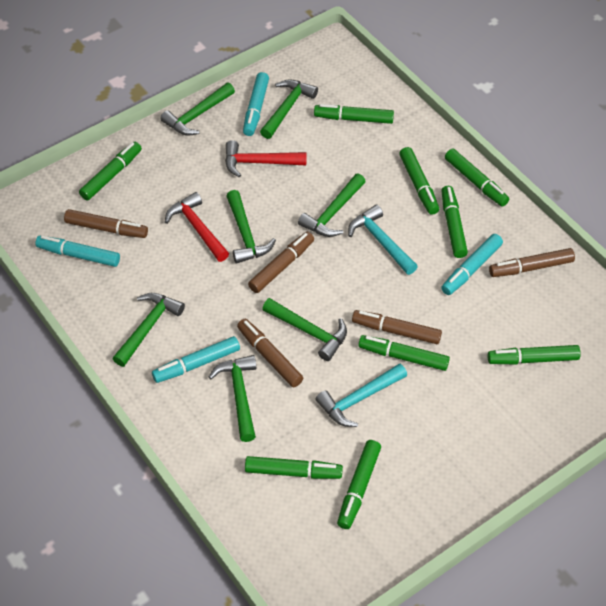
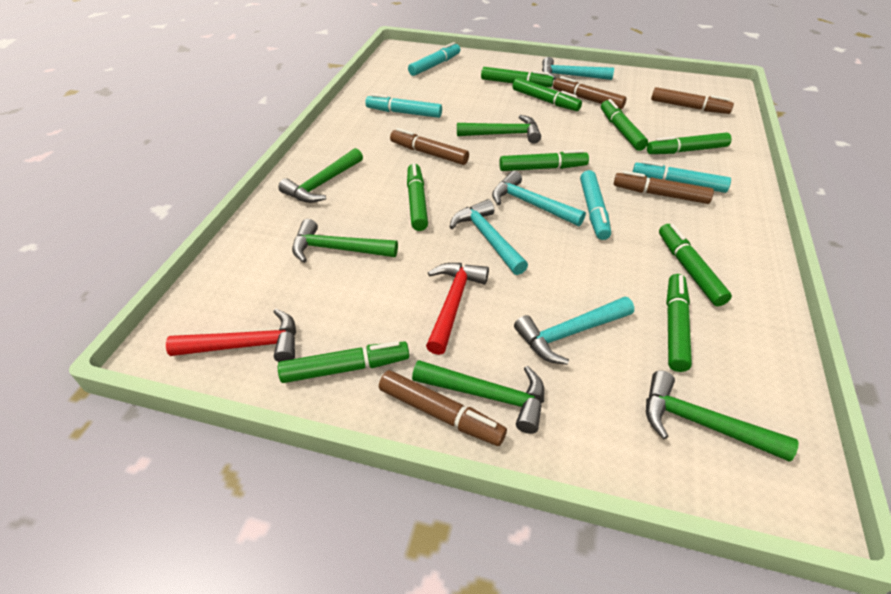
green hammer: 7 -> 5
turquoise hammer: 2 -> 4

